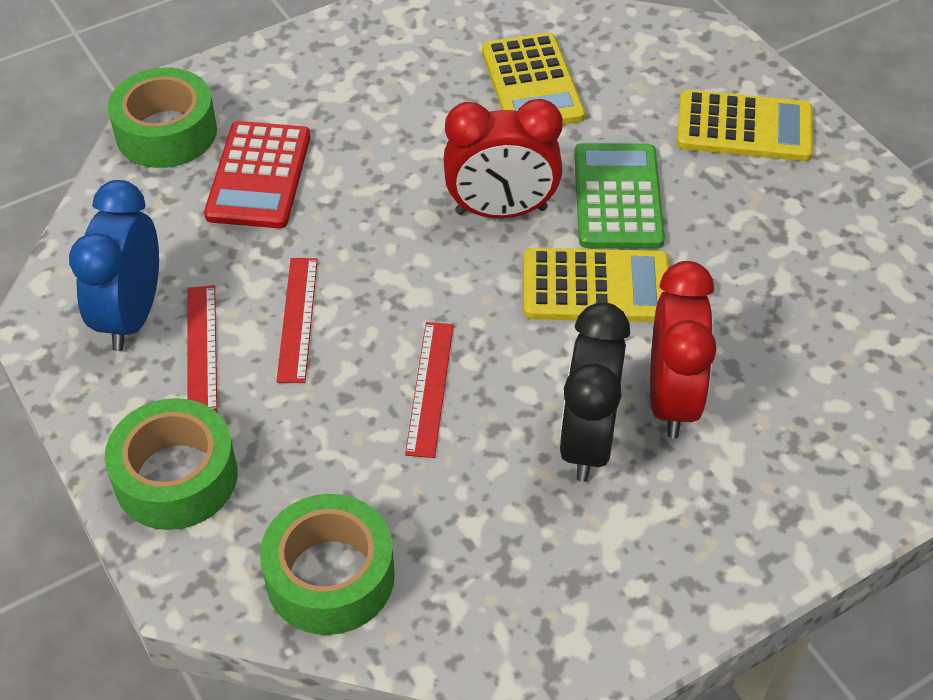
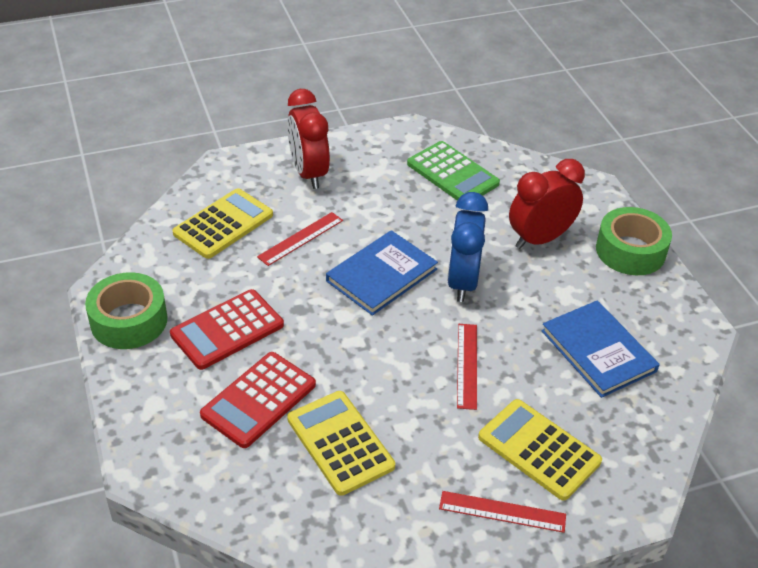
black clock: 1 -> 0
blue book: 0 -> 2
green tape: 3 -> 2
red calculator: 1 -> 2

